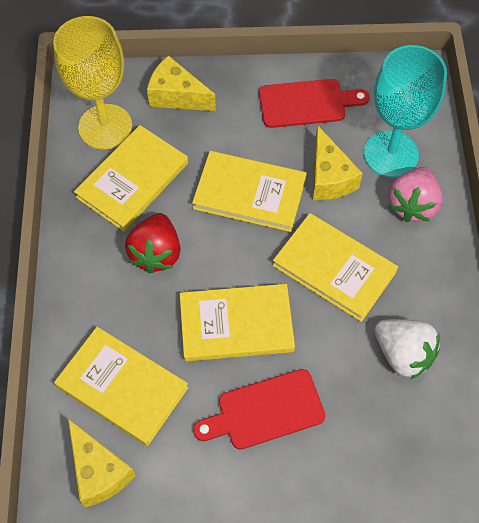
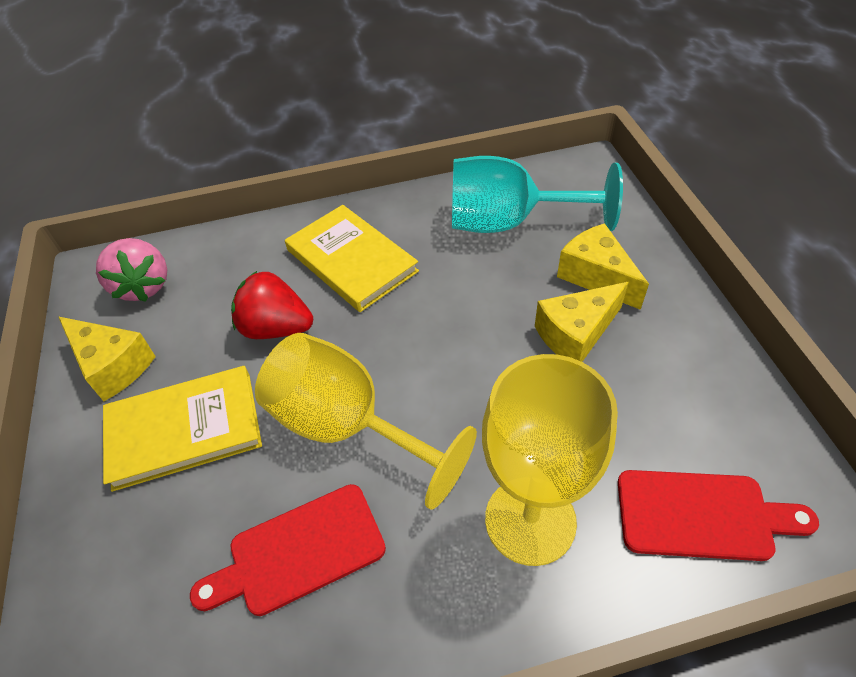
white strawberry: 1 -> 0
yellow book: 5 -> 2
yellow goblet: 1 -> 2

